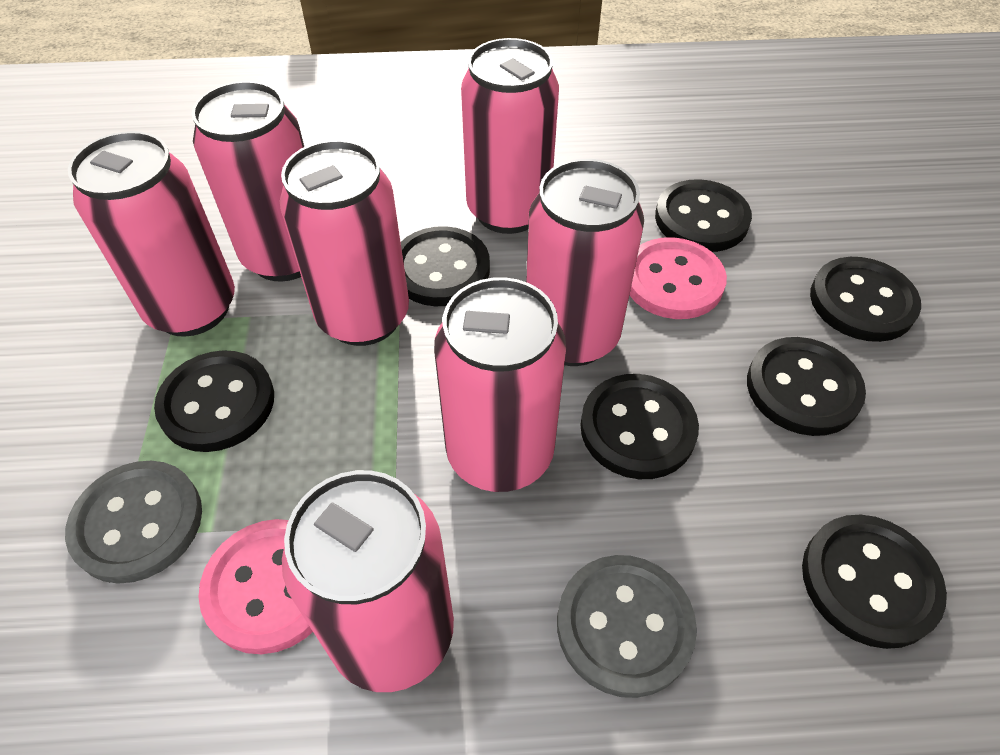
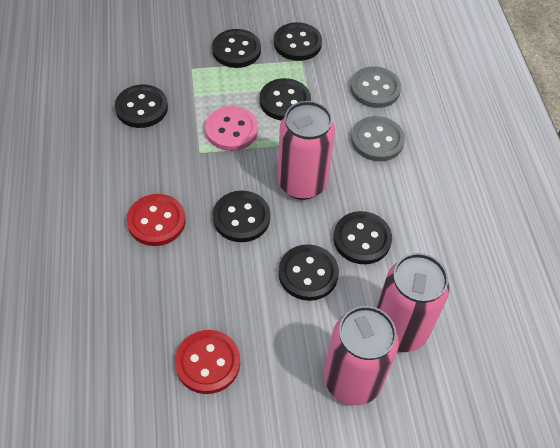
pink button: 2 -> 1
pink can: 7 -> 3
red button: 0 -> 2

